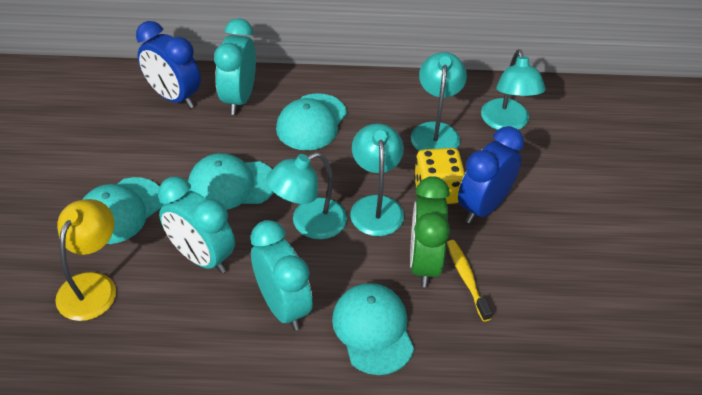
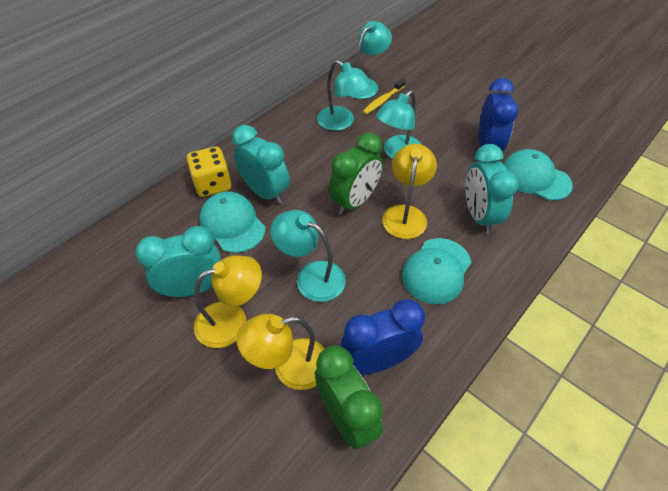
green clock: 1 -> 2
turquoise cap: 4 -> 3
yellow lamp: 1 -> 3

